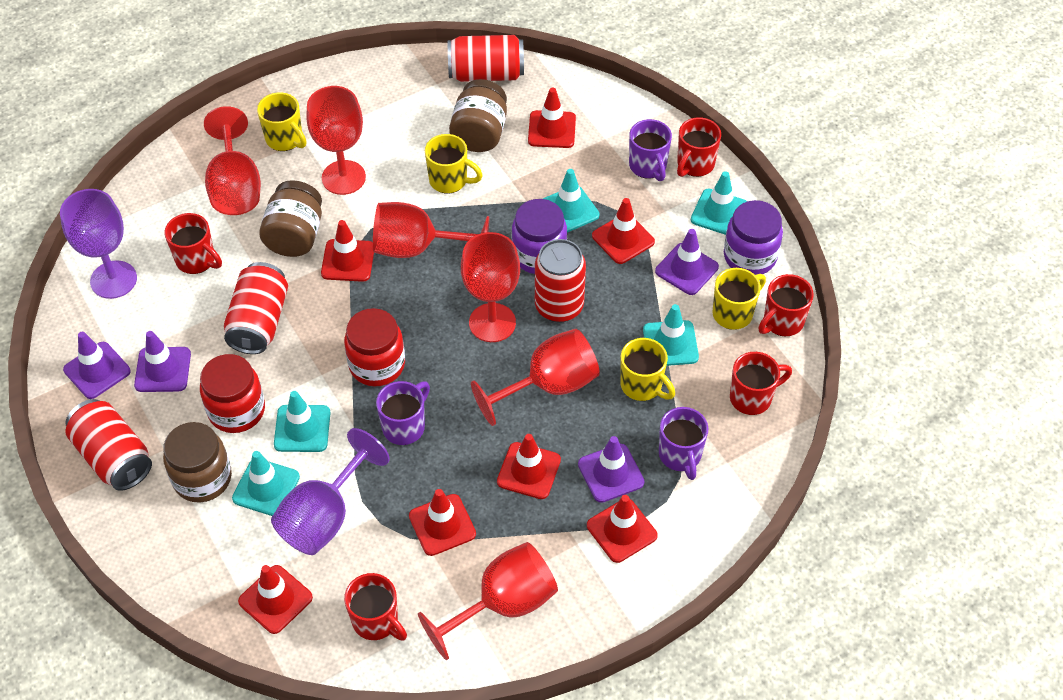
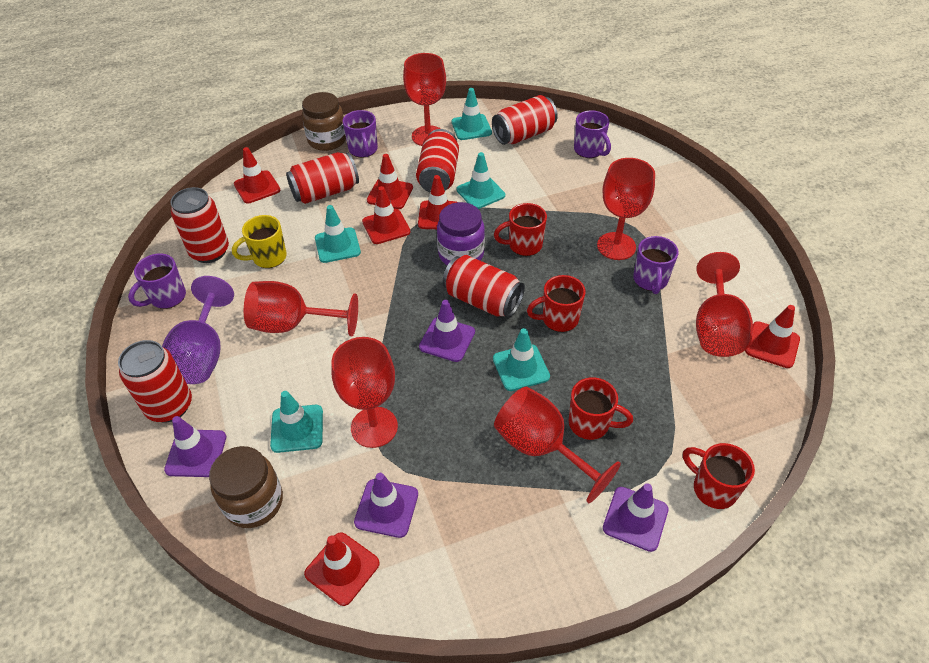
brown jar: 3 -> 2
purple goblet: 2 -> 1
purple jar: 2 -> 1
purple mug: 3 -> 4
red can: 4 -> 6
red jar: 2 -> 0
red mug: 5 -> 4
red traffic cone: 7 -> 6
yellow mug: 4 -> 1

